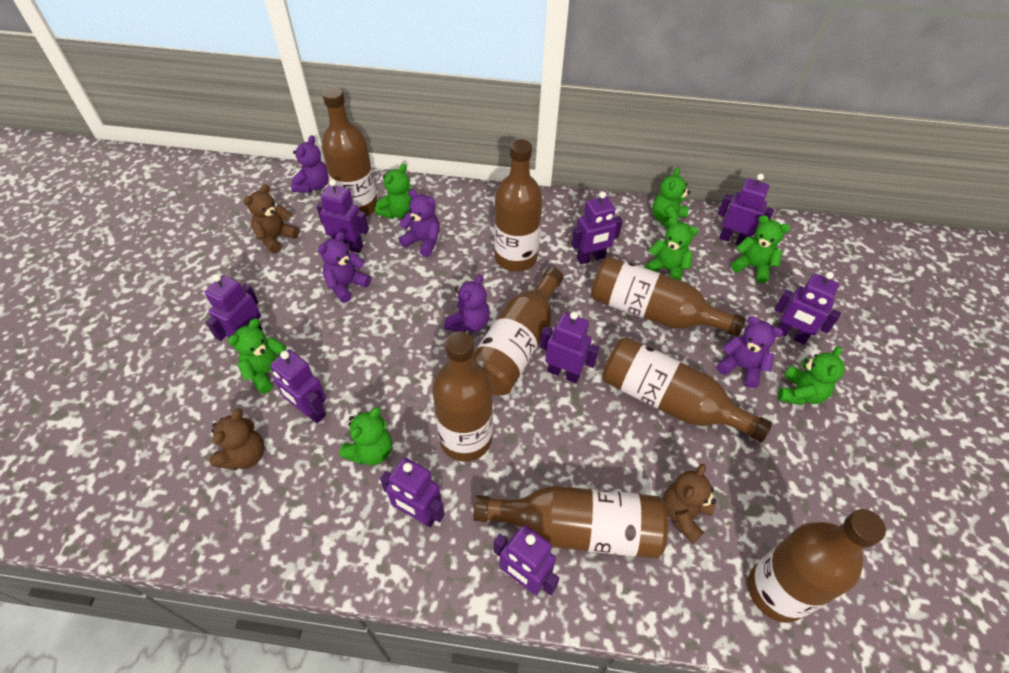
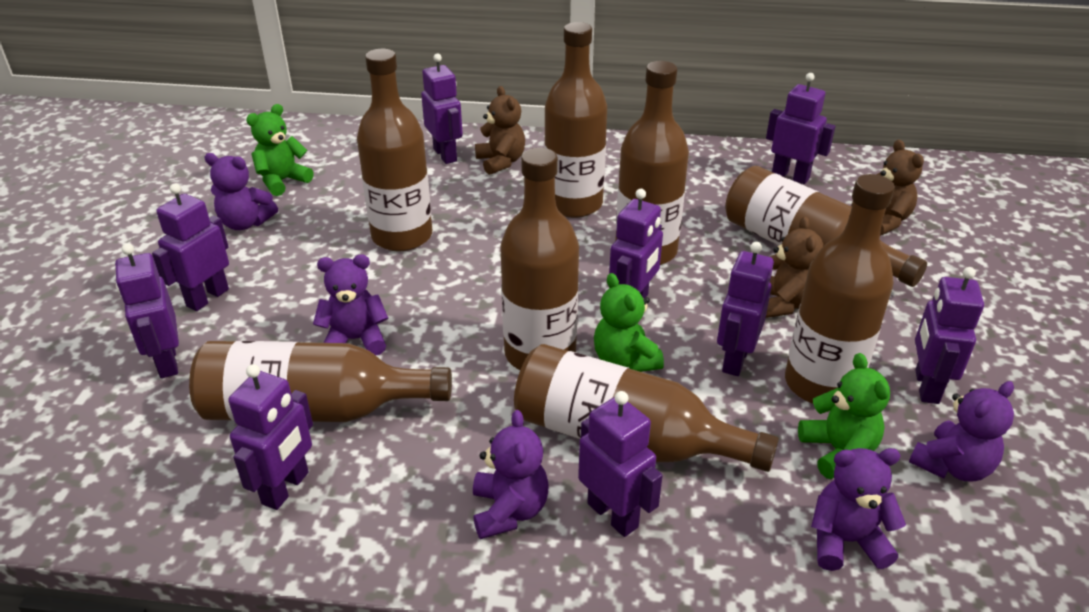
green teddy bear: 7 -> 3

